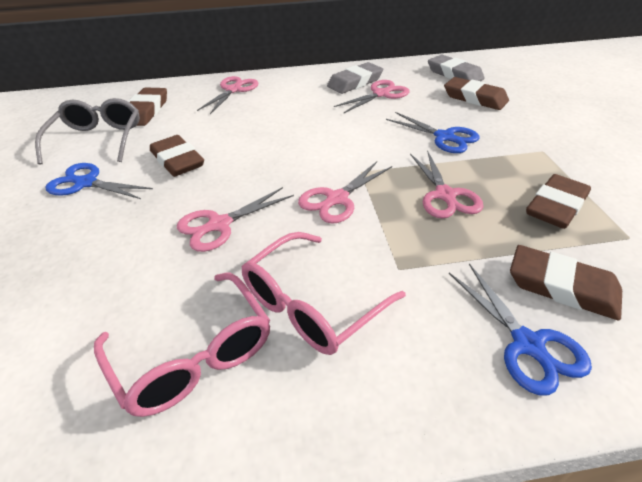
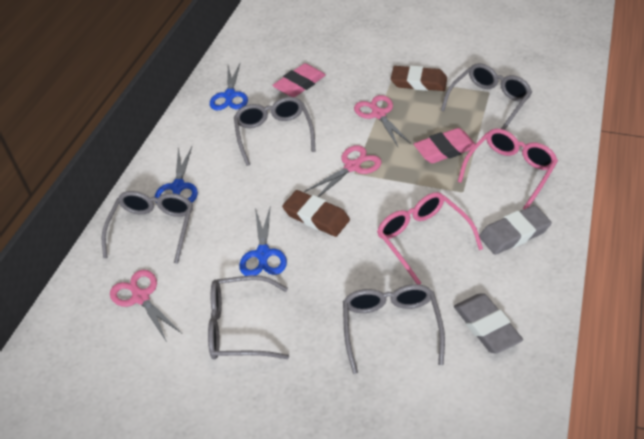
brown eraser: 5 -> 2
grey glasses: 1 -> 5
pink eraser: 0 -> 2
pink scissors: 5 -> 3

